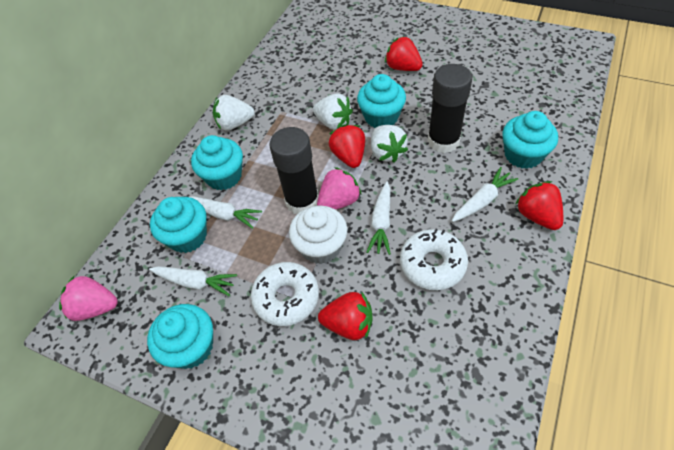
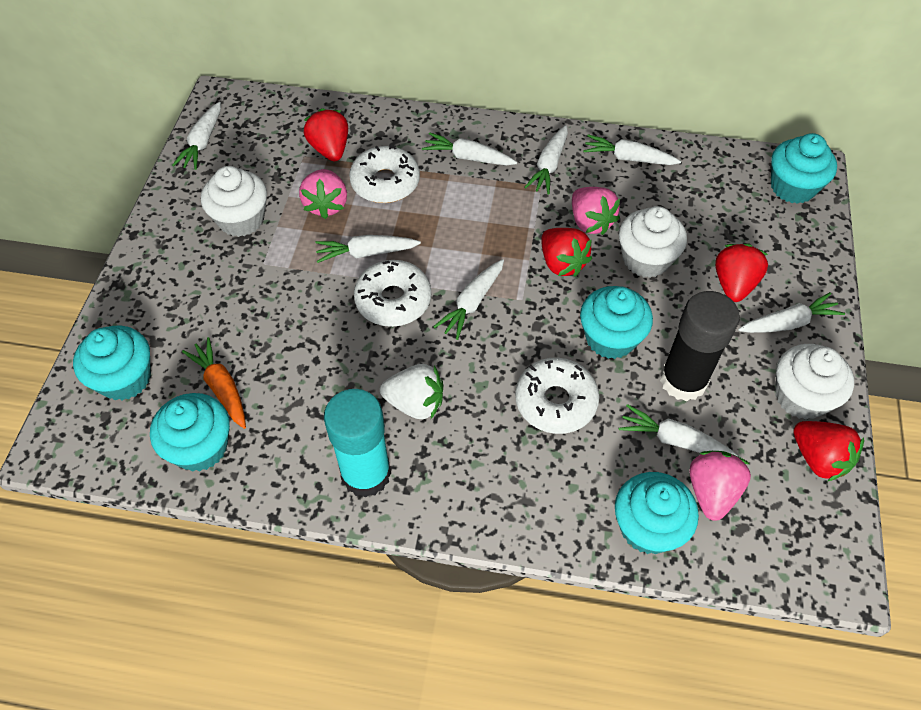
black glue stick: 2 -> 1
orange carrot: 0 -> 1
pink strawberry: 2 -> 3
turquoise glue stick: 0 -> 1
white carrot: 4 -> 8
white cupcake: 1 -> 3
white donut: 2 -> 3
white strawberry: 3 -> 1

